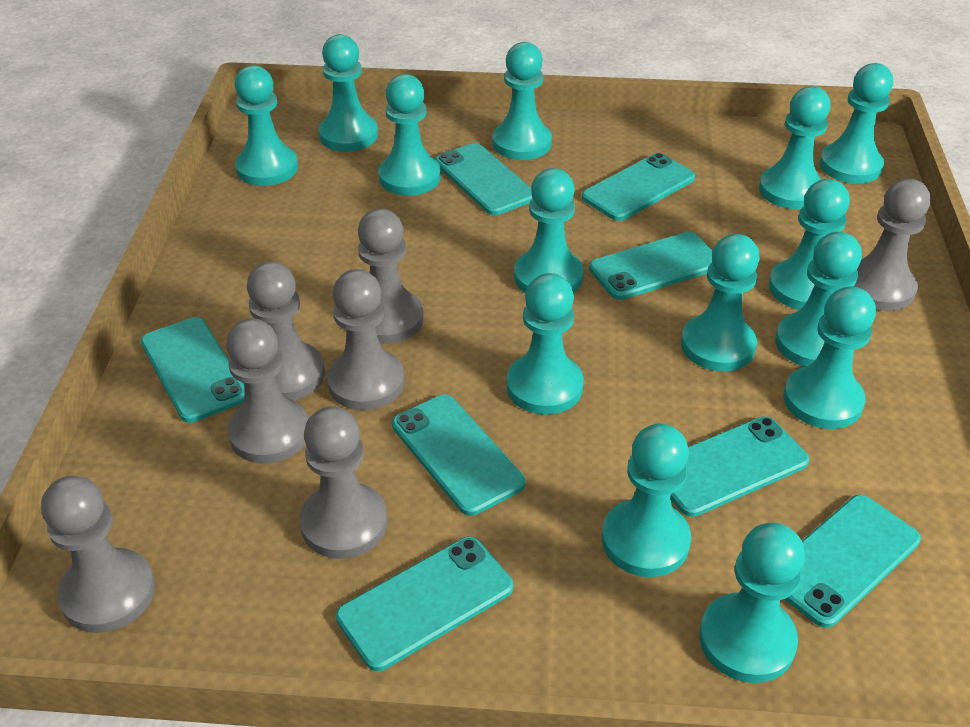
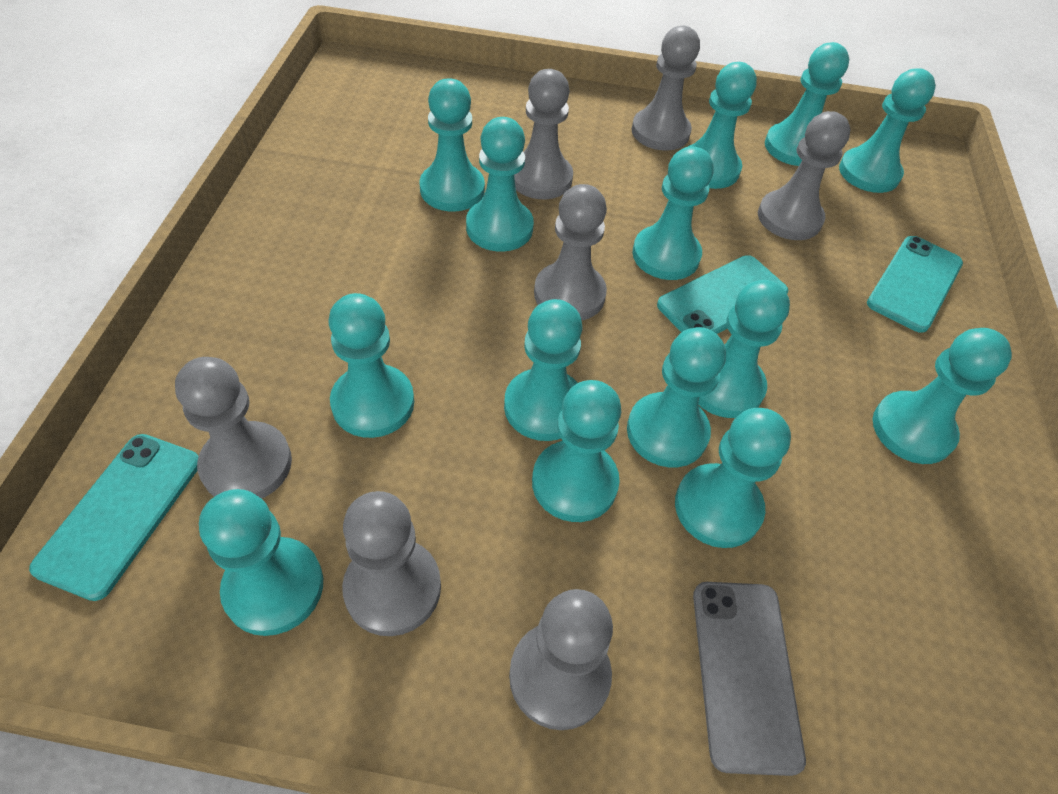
grey phone: 0 -> 1
turquoise phone: 8 -> 3

